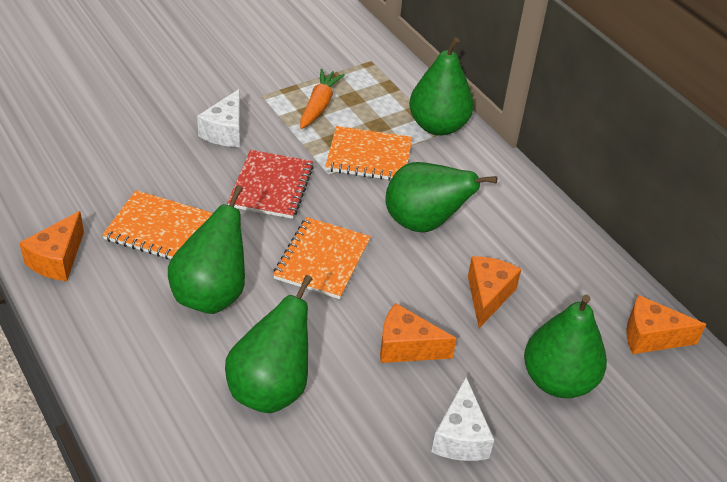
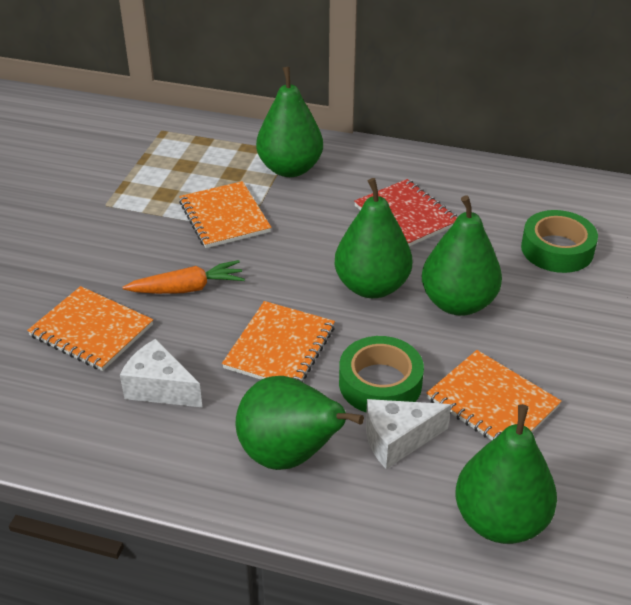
green tape: 0 -> 2
orange cheese: 4 -> 0
orange notebook: 3 -> 4

